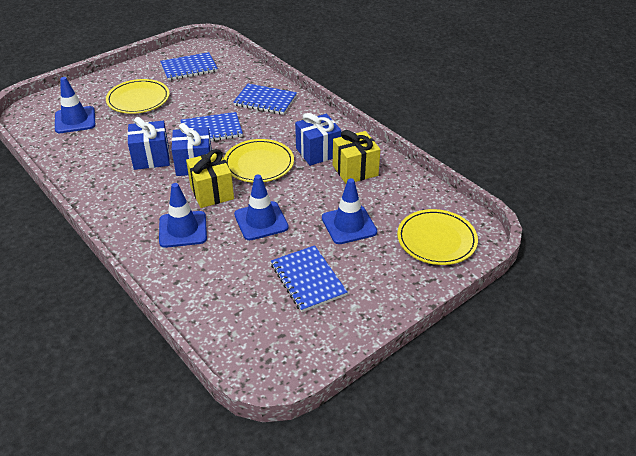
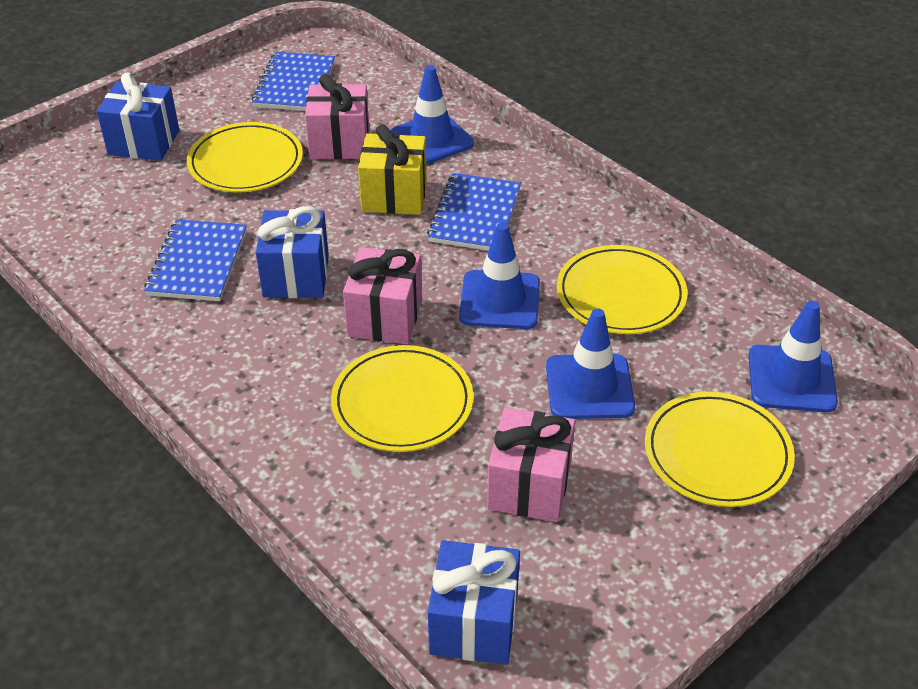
blue notebook: 4 -> 3
pink gift: 0 -> 3
yellow gift: 2 -> 1
yellow plate: 3 -> 4

